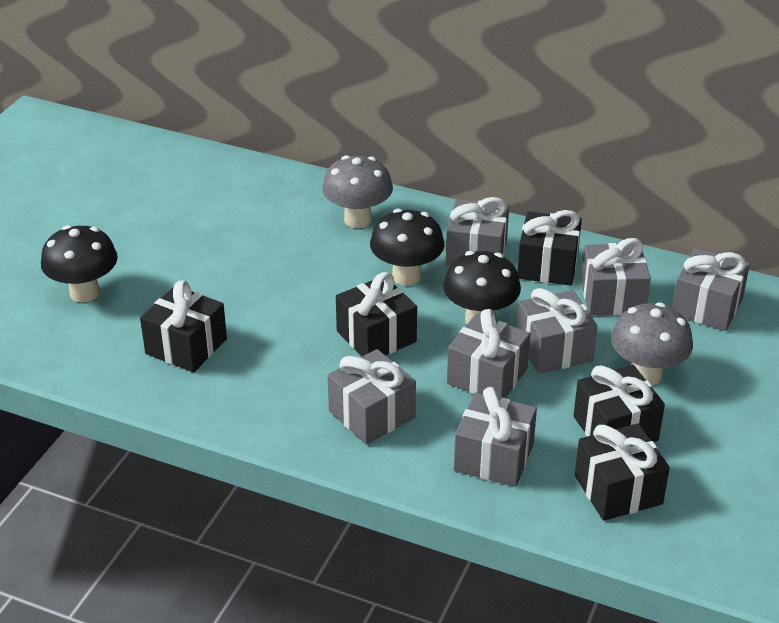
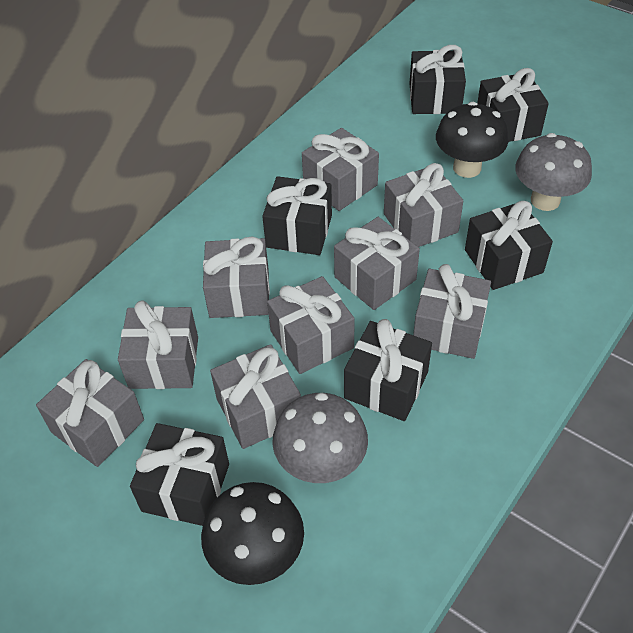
black gift: 5 -> 6
black mushroom: 3 -> 2
grey gift: 7 -> 9

